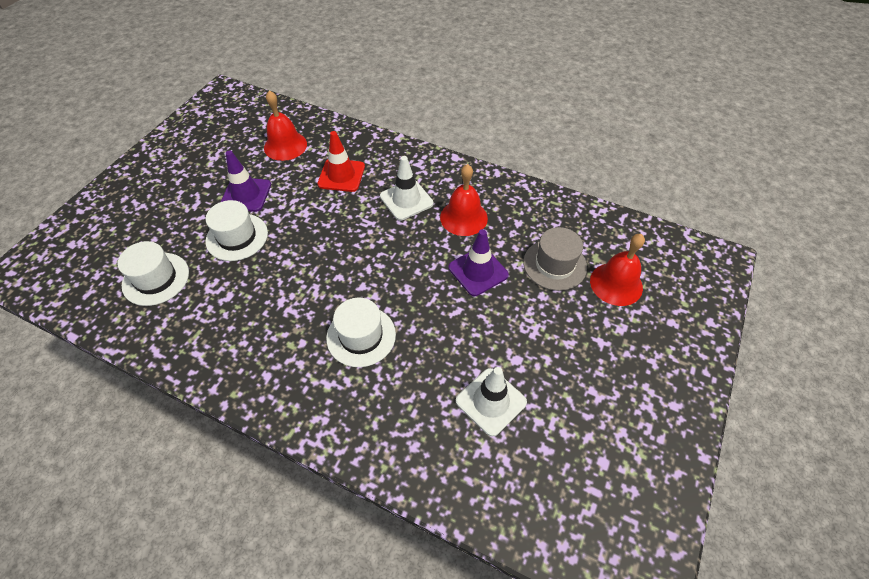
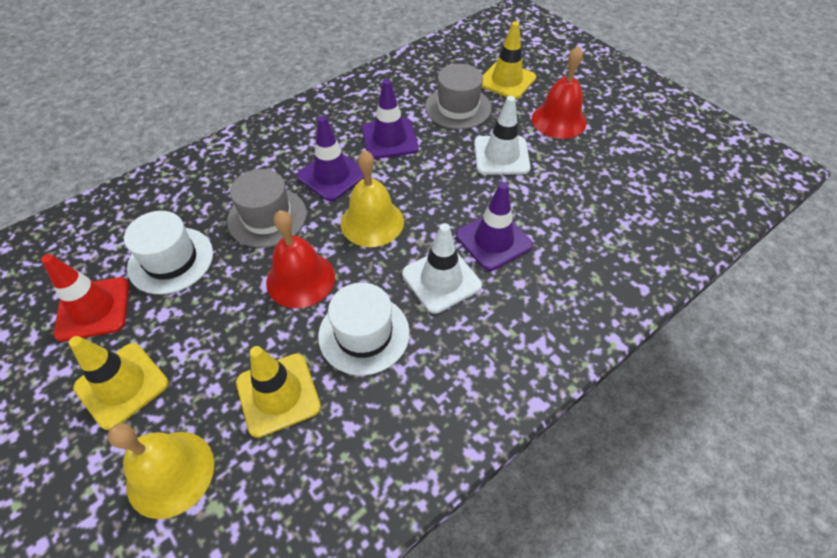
grey hat: 1 -> 2
purple traffic cone: 2 -> 3
red bell: 3 -> 2
white hat: 3 -> 2
yellow bell: 0 -> 2
yellow traffic cone: 0 -> 3

